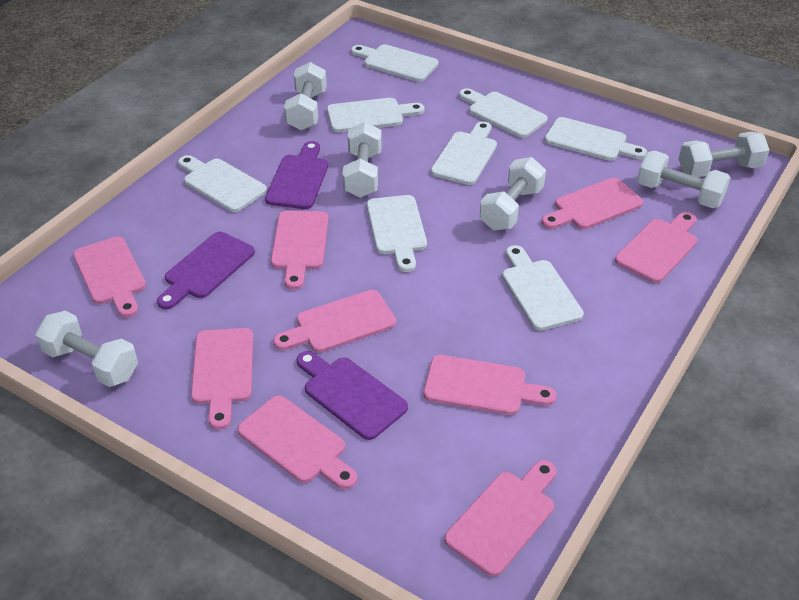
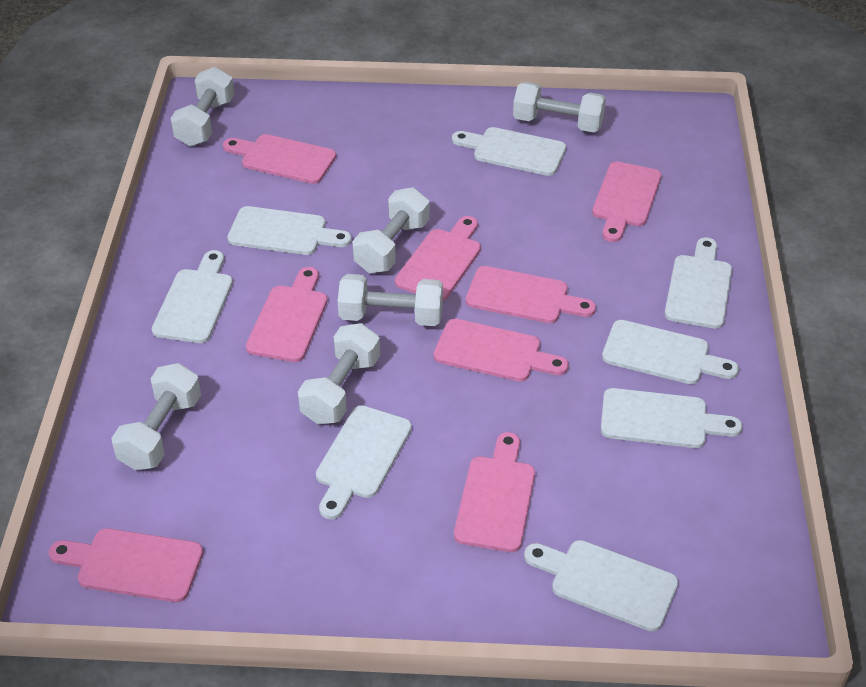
pink cutting board: 9 -> 8
purple cutting board: 3 -> 0

